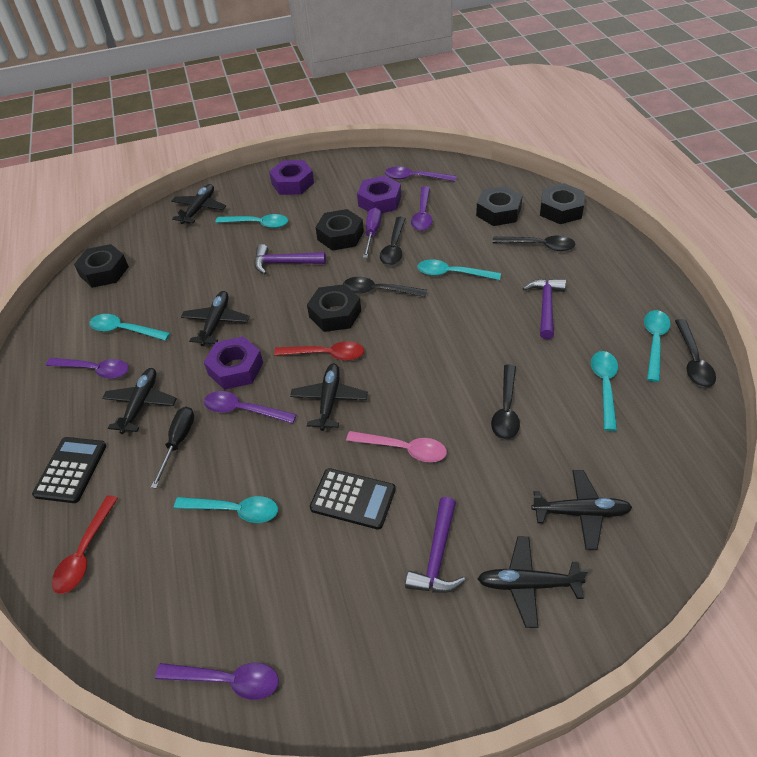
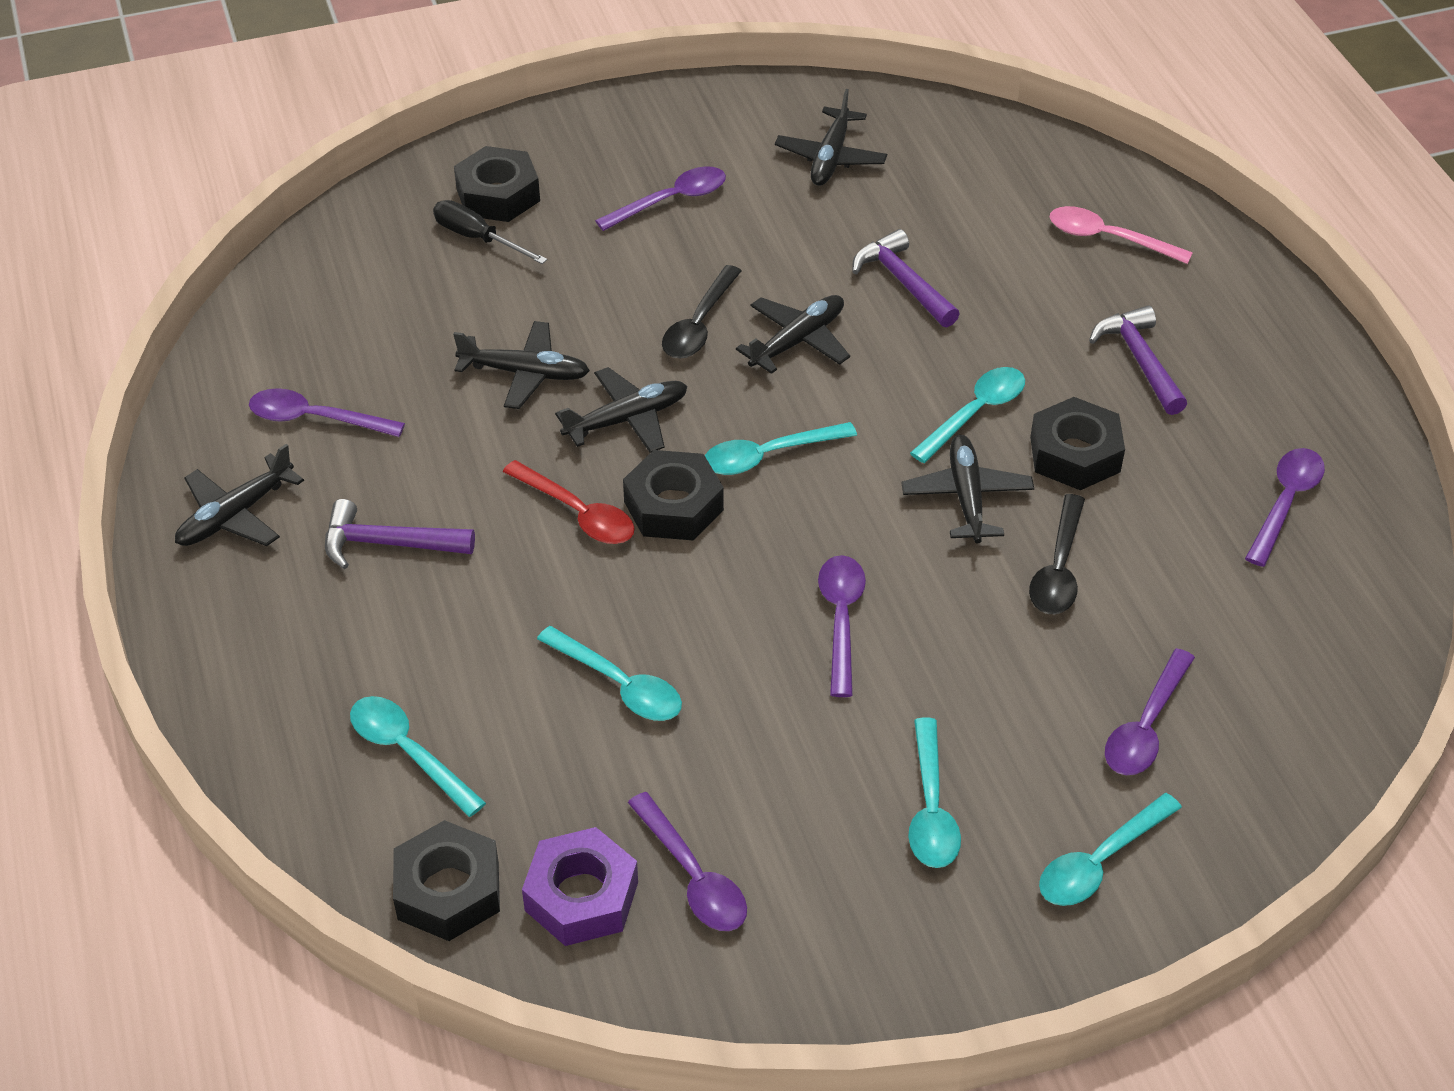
black calculator: 2 -> 0
black nut: 5 -> 4
black spoon: 5 -> 2
purple nut: 3 -> 1
purple screwdriver: 1 -> 0
purple spoon: 5 -> 6
red spoon: 2 -> 1

